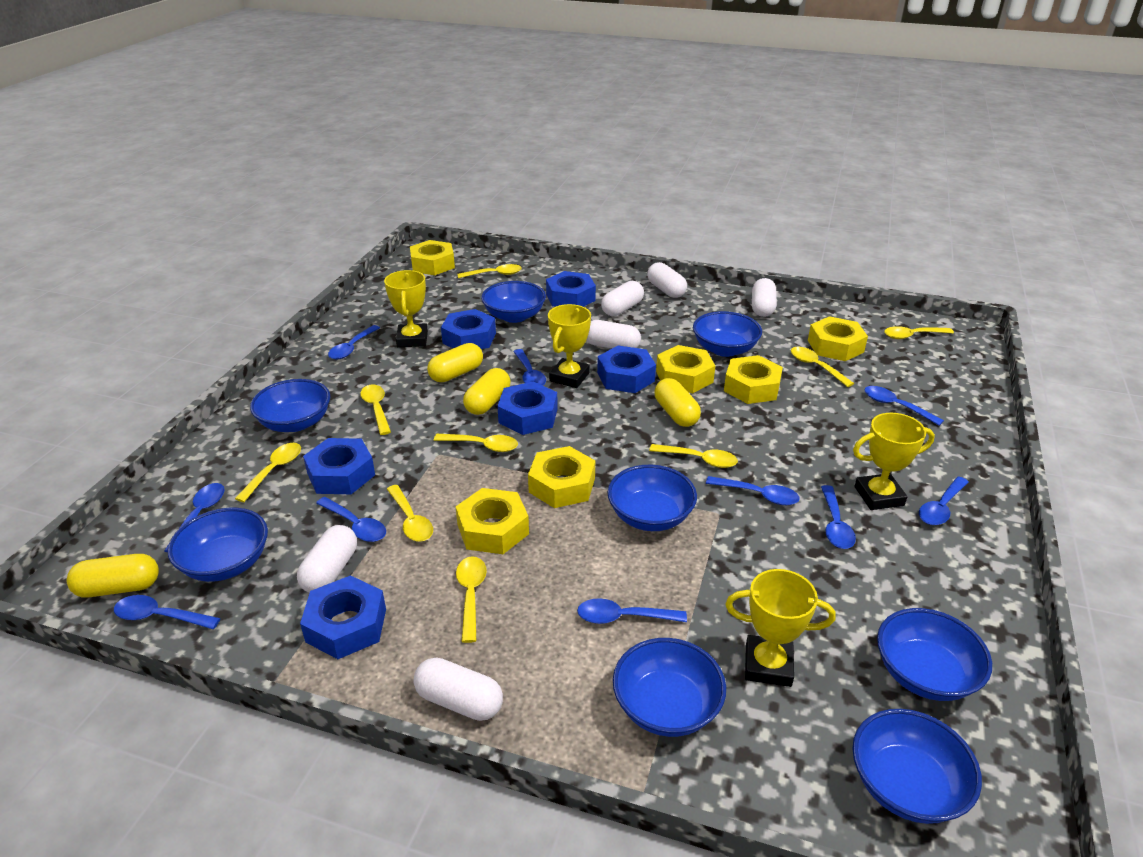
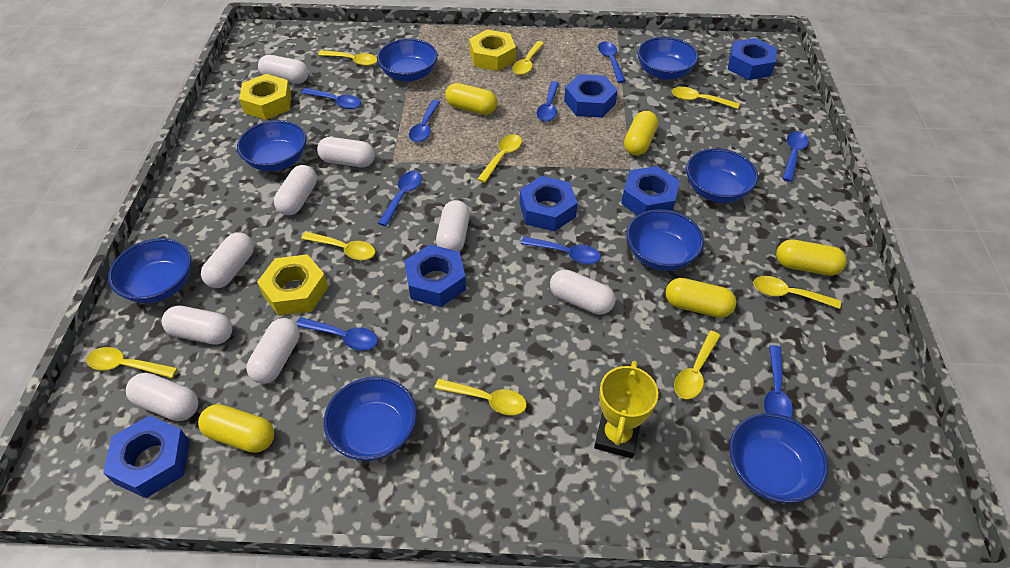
blue spoon: 10 -> 9
white capsule: 6 -> 9
yellow capsule: 4 -> 5
yellow nut: 6 -> 3
yellow trophy: 4 -> 1

